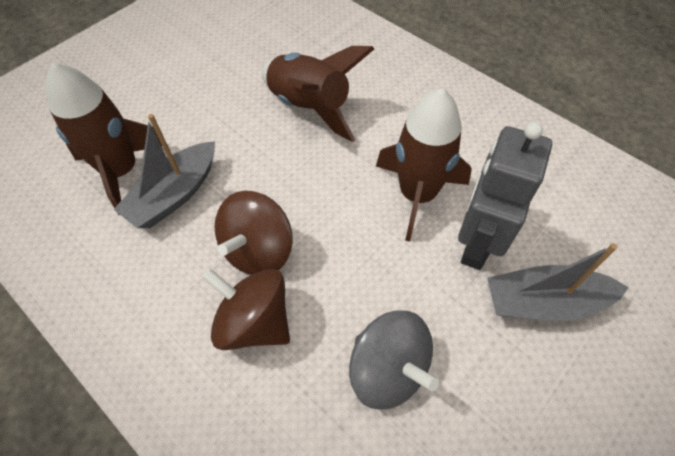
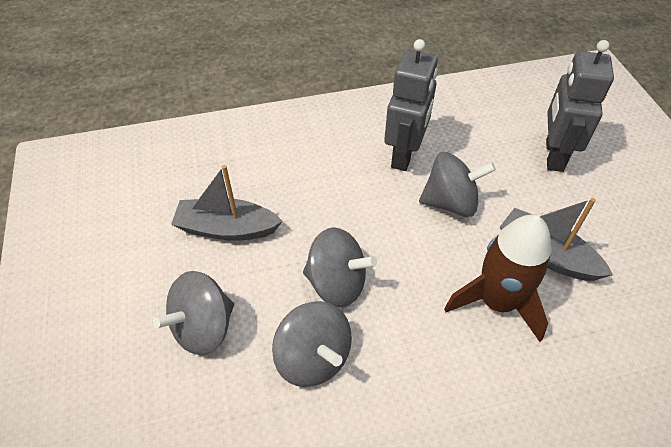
brown rocket: 3 -> 1
brown spinning top: 2 -> 0
grey robot: 1 -> 2
grey spinning top: 1 -> 4

